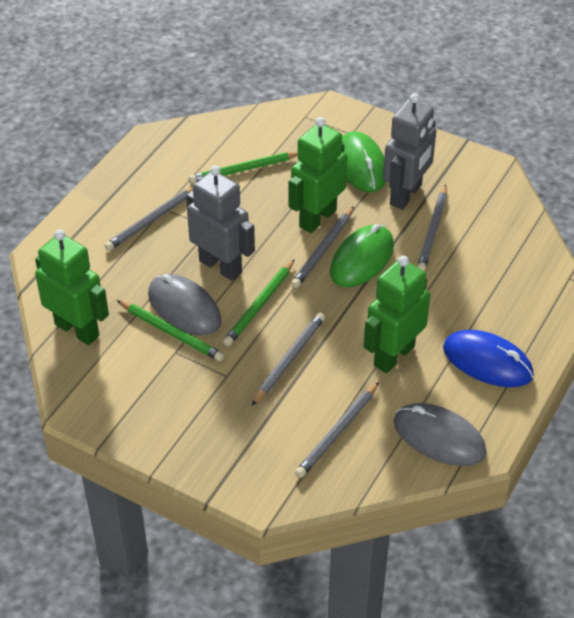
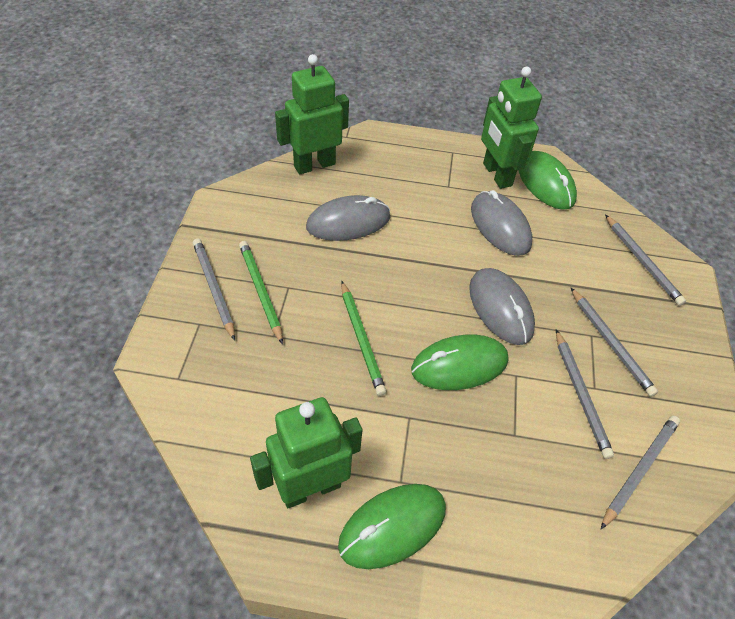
blue mouse: 1 -> 0
green mouse: 2 -> 3
green pencil: 3 -> 2
grey mouse: 2 -> 3
grey robot: 2 -> 0

